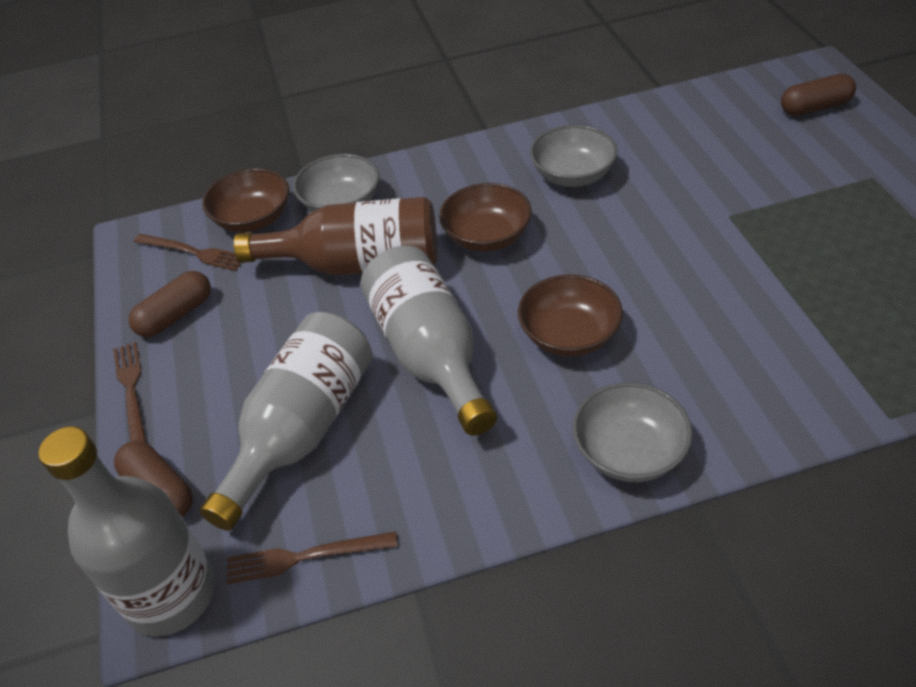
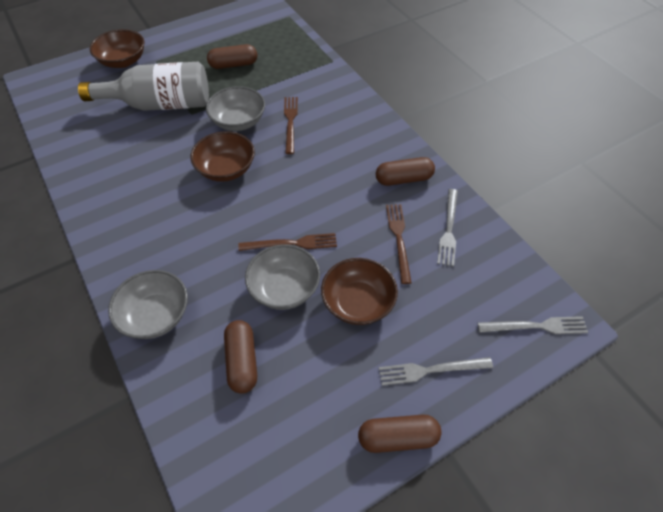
brown bottle: 1 -> 0
brown capsule: 3 -> 4
grey bottle: 3 -> 1
grey fork: 0 -> 3

